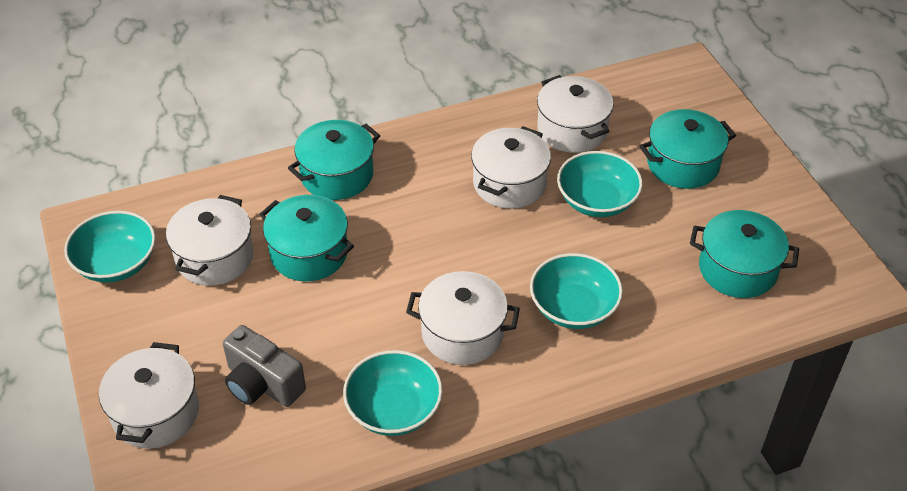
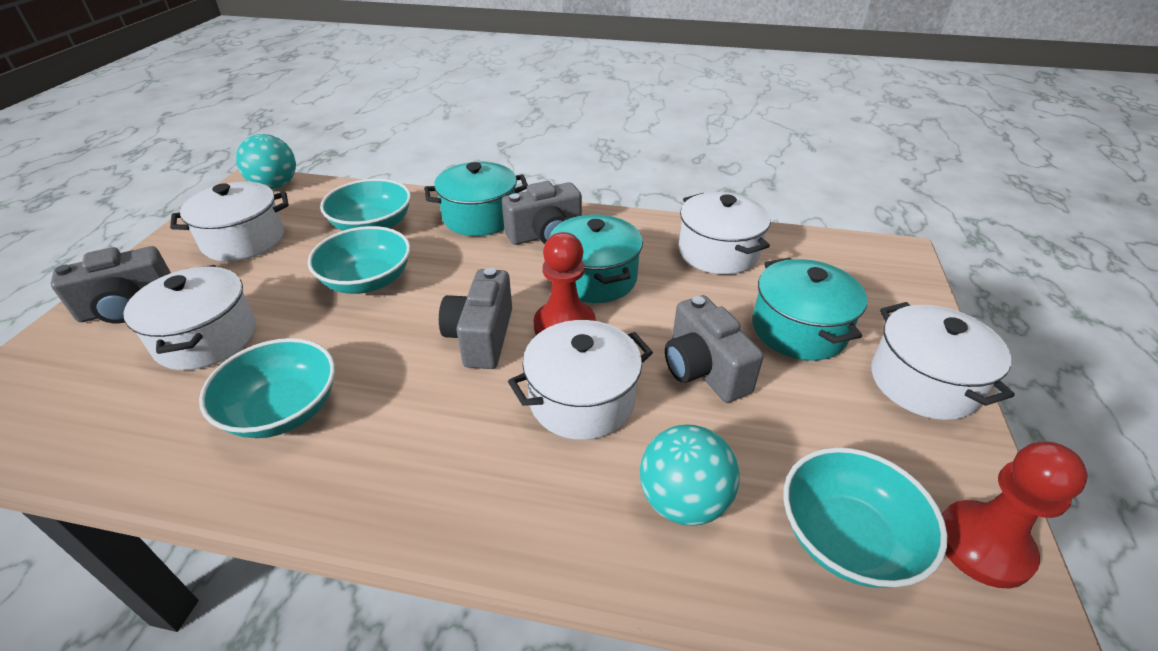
grey camera: 1 -> 4
red pawn: 0 -> 2
turquoise ball: 0 -> 2
turquoise pot: 4 -> 3

